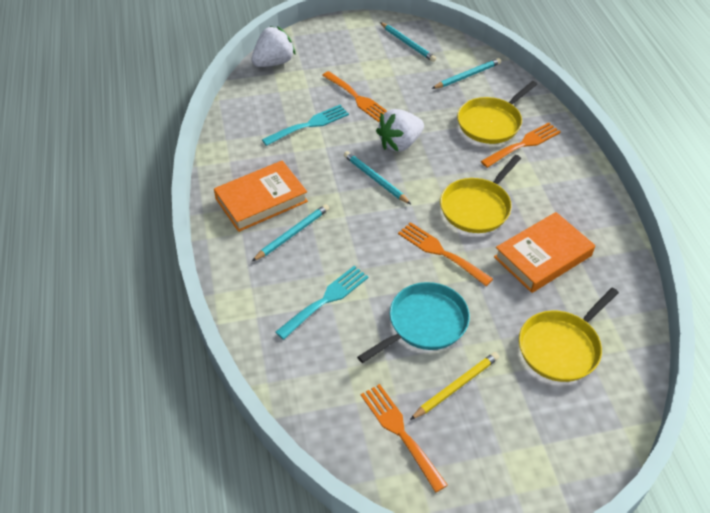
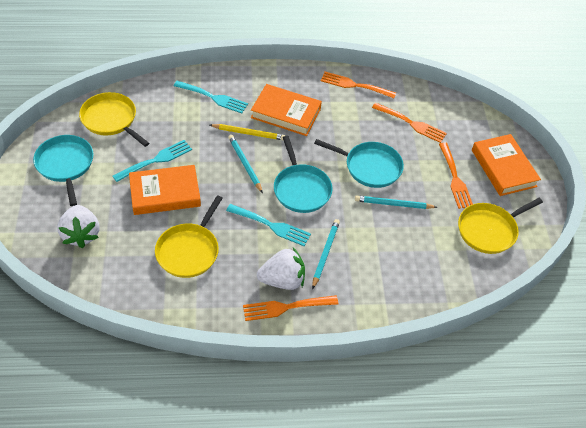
orange book: 2 -> 3
turquoise fork: 2 -> 3
turquoise pan: 1 -> 3
turquoise pencil: 4 -> 3

